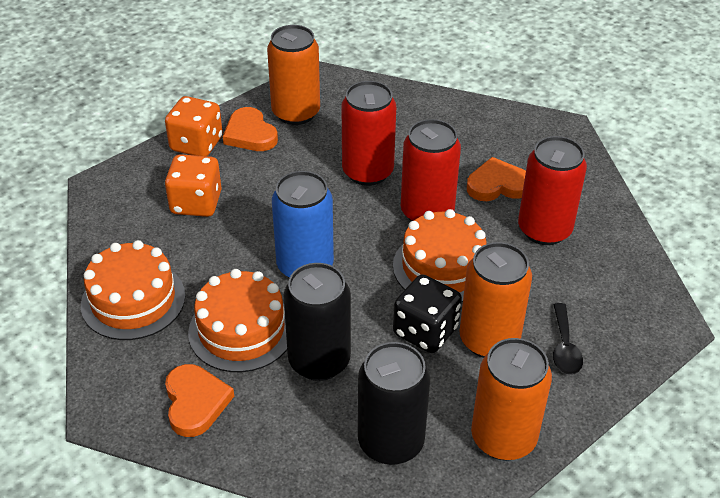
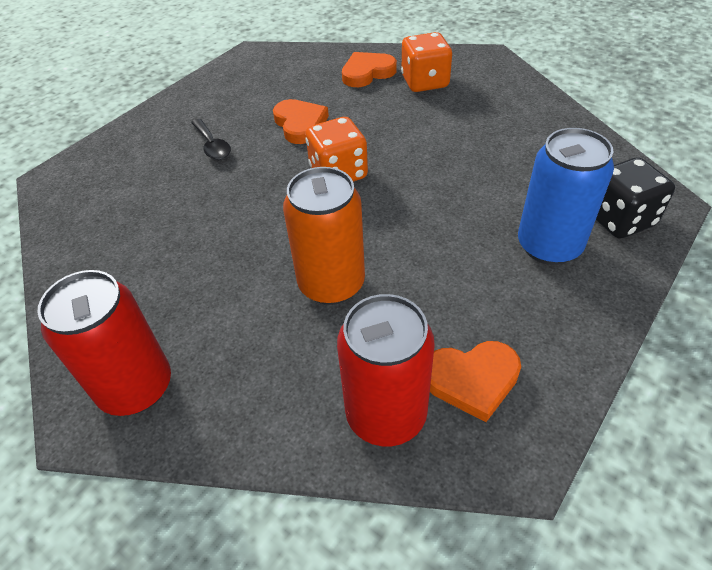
black can: 2 -> 0
orange cake: 3 -> 0
orange can: 3 -> 1
red can: 3 -> 2

